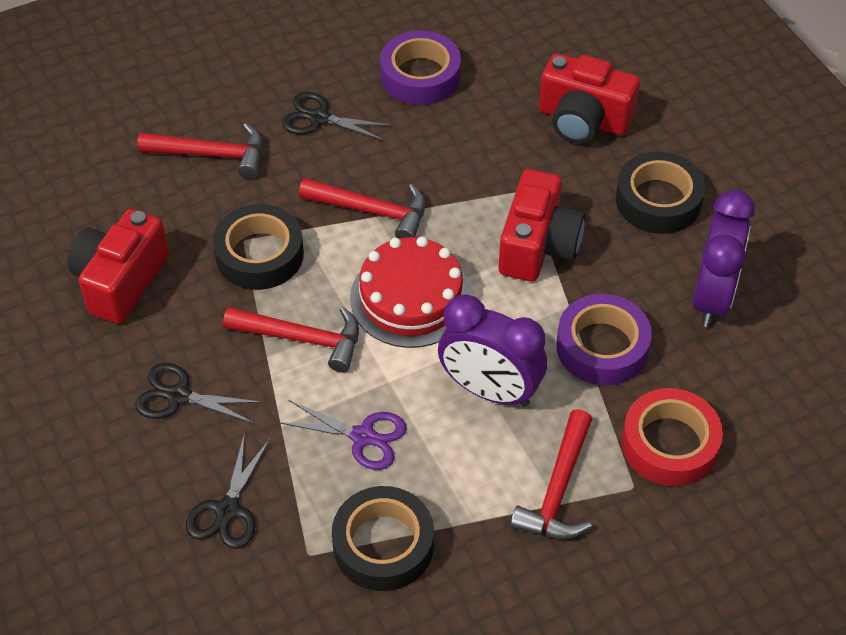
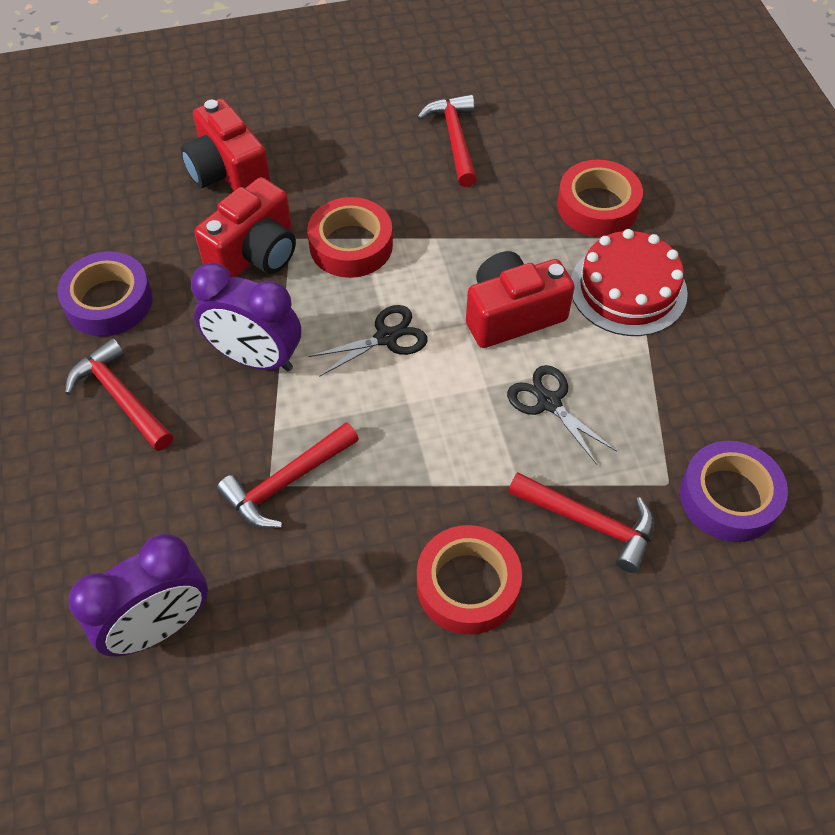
black scissors: 3 -> 2
black tape: 3 -> 0
purple scissors: 1 -> 0
red tape: 1 -> 3

